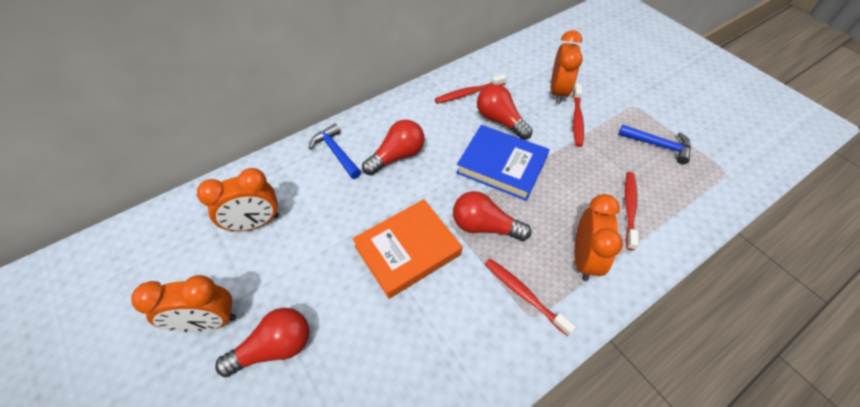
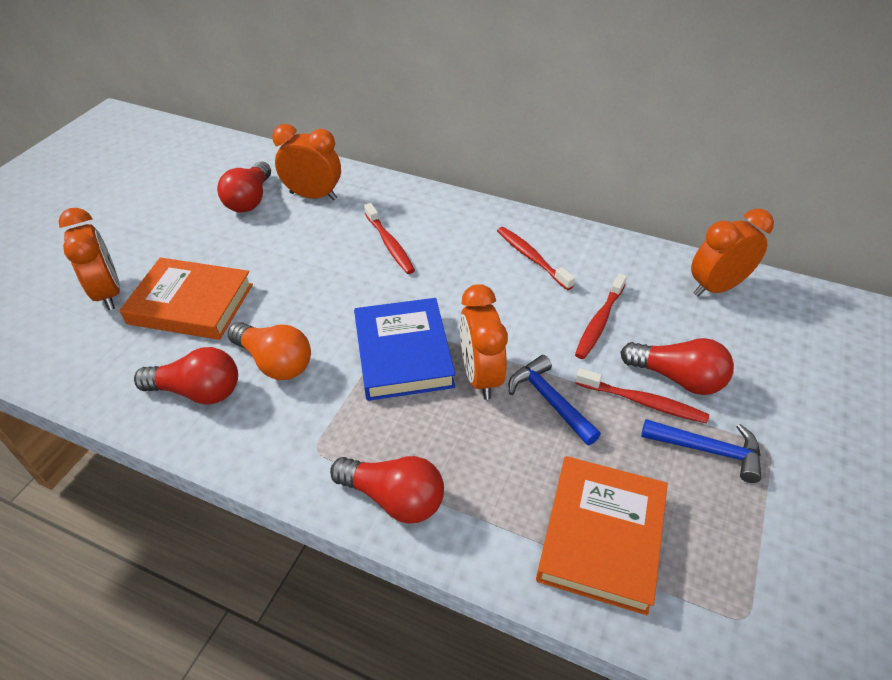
orange book: 1 -> 2
orange light bulb: 0 -> 1

